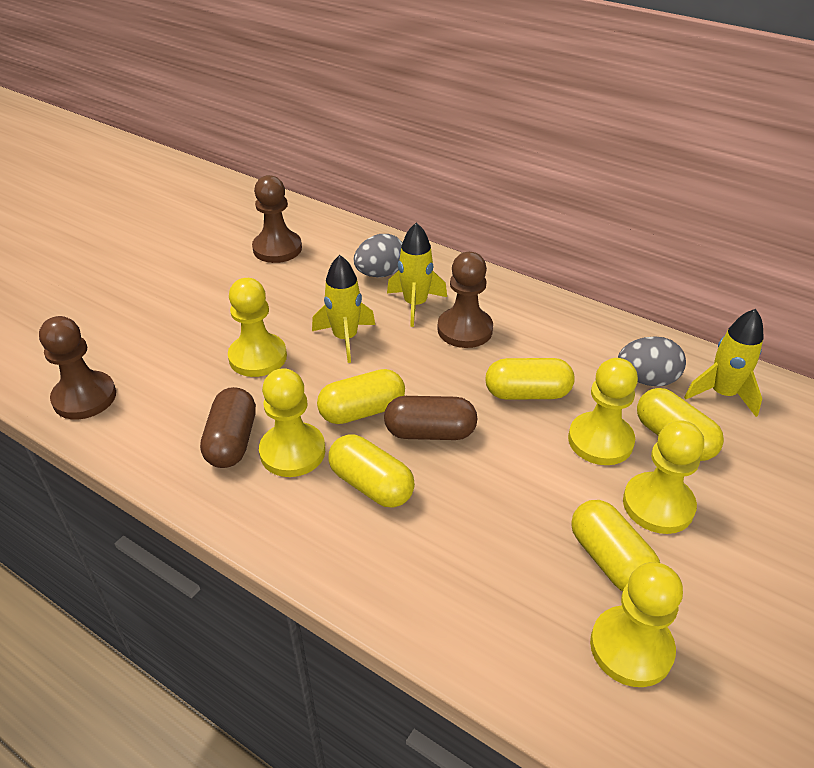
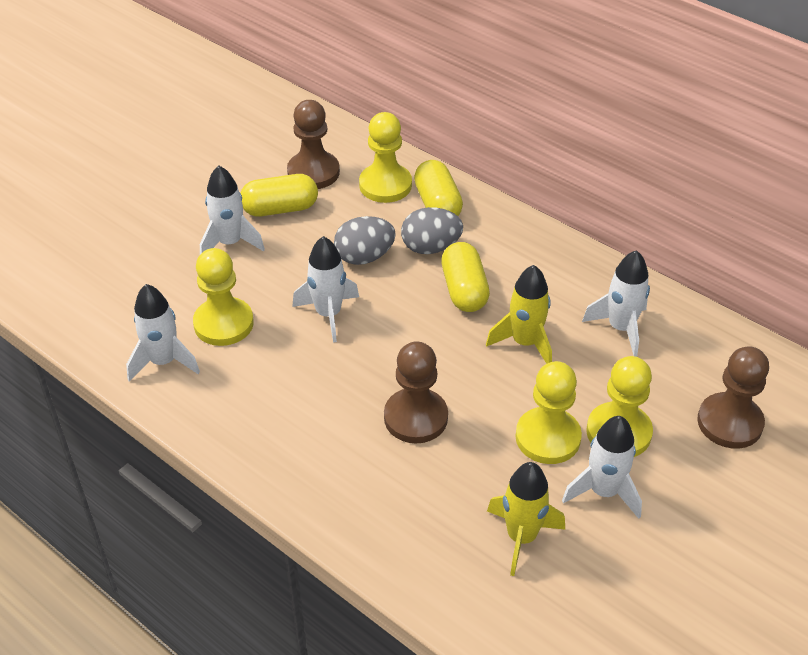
brown capsule: 2 -> 0
white rocket: 0 -> 5
yellow capsule: 5 -> 3
yellow pawn: 5 -> 4
yellow rocket: 3 -> 2

